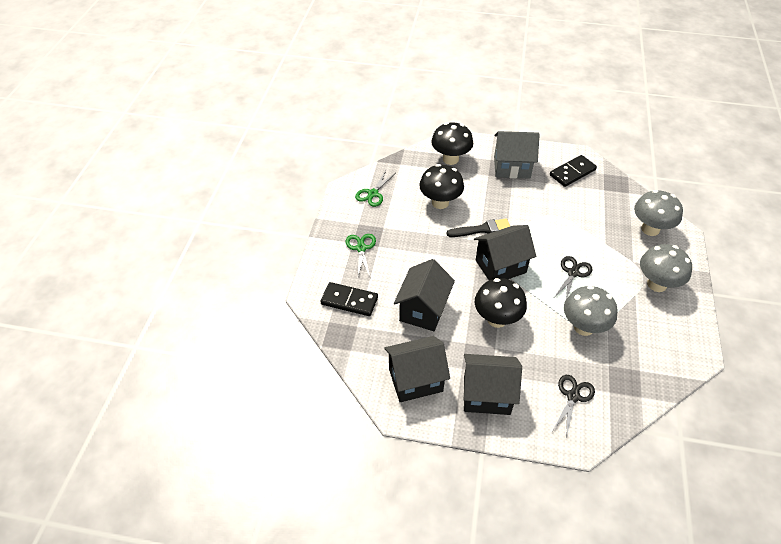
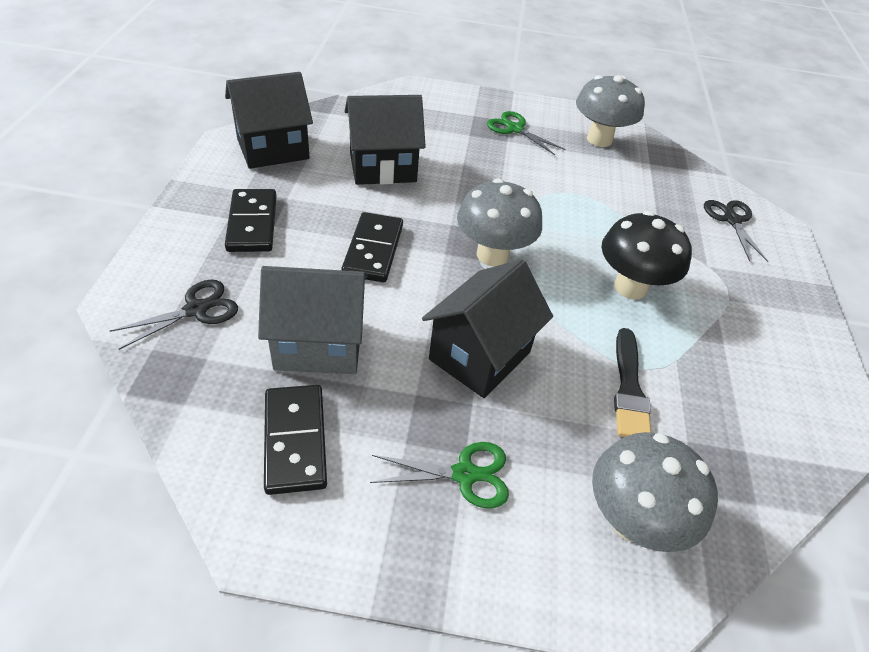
black domino: 2 -> 3
black house: 4 -> 3
black mushroom: 3 -> 1

